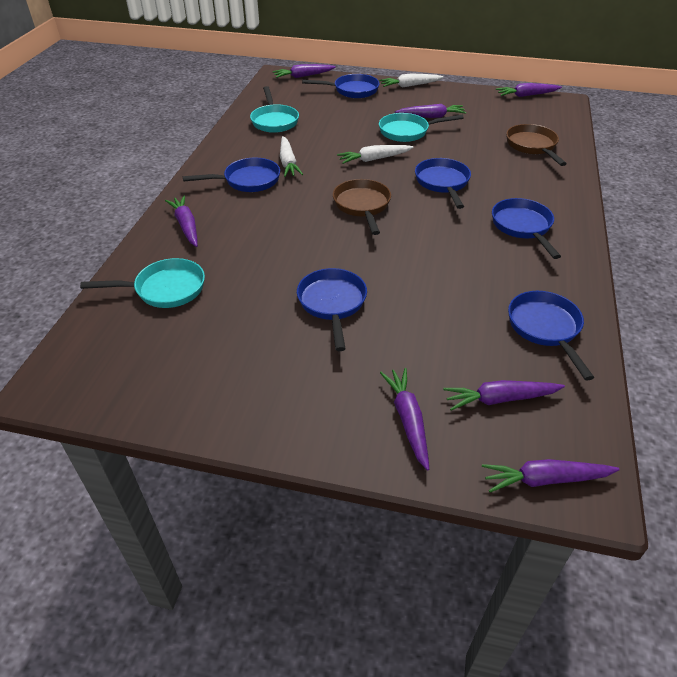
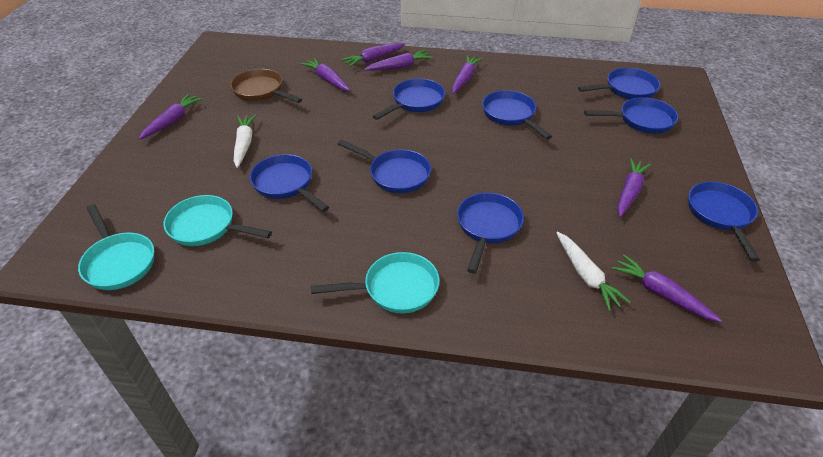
blue pan: 6 -> 8
brown pan: 2 -> 1
white carrot: 3 -> 2

